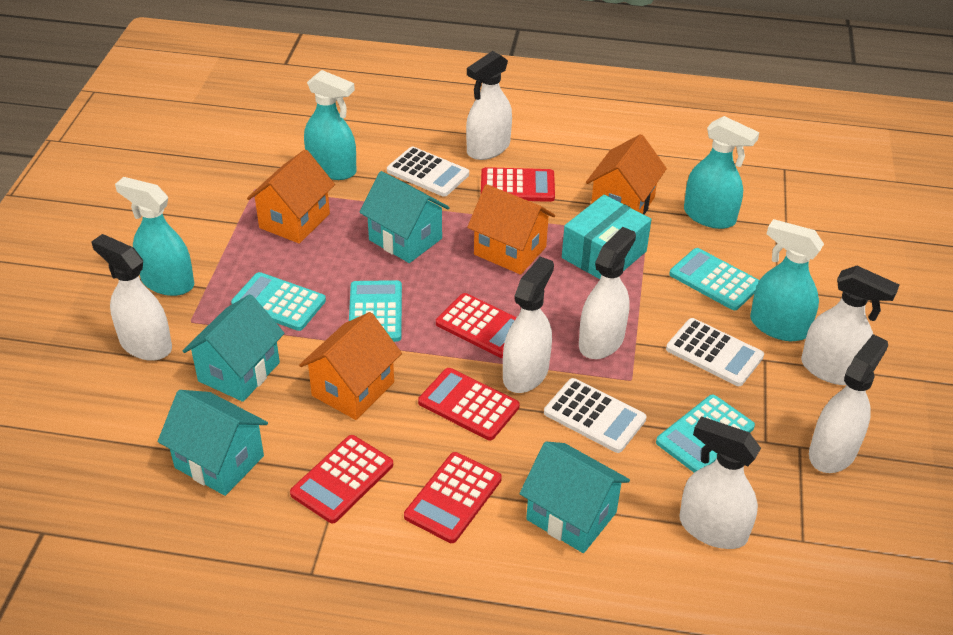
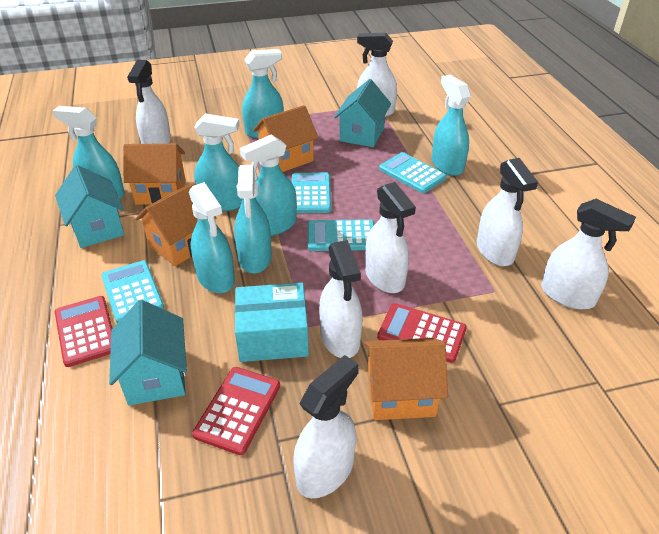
red calculator: 5 -> 3
turquoise house: 4 -> 3
turquoise spray bottle: 4 -> 7
white calculator: 3 -> 0

